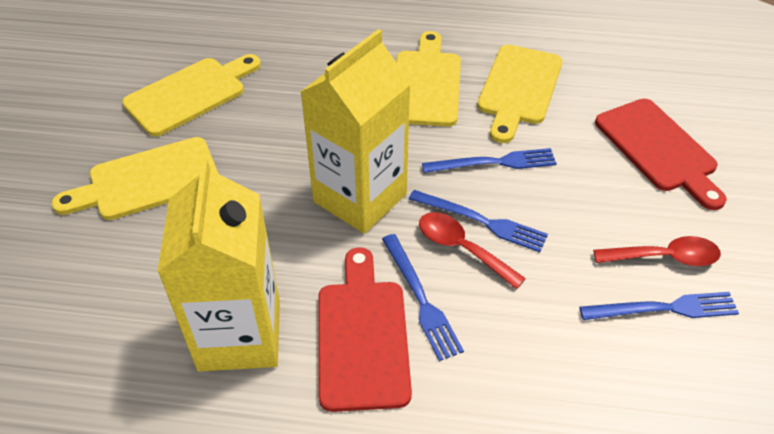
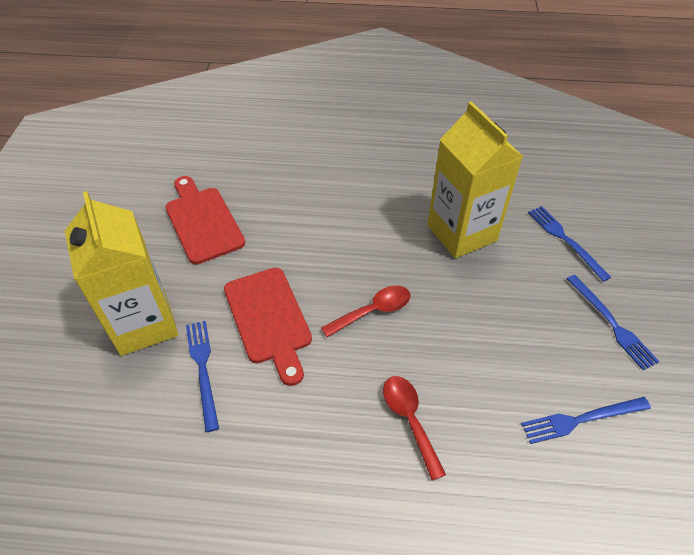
yellow cutting board: 4 -> 0

